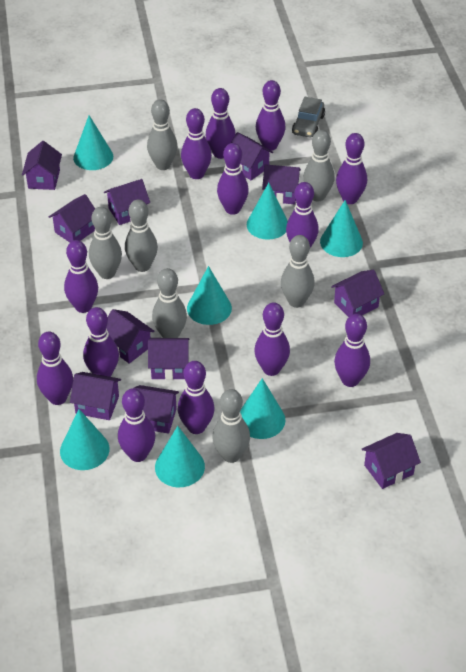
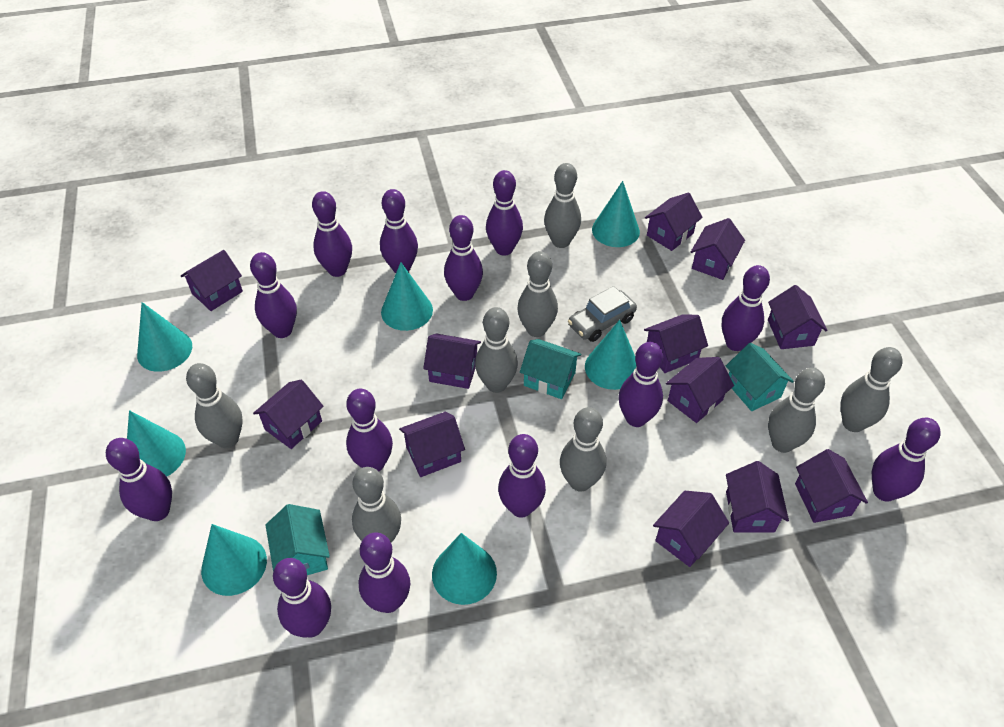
grey bowling pin: 7 -> 8
purple house: 11 -> 12
turquoise house: 0 -> 3

